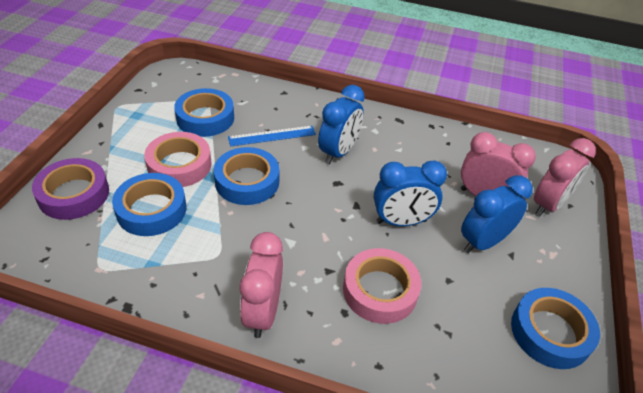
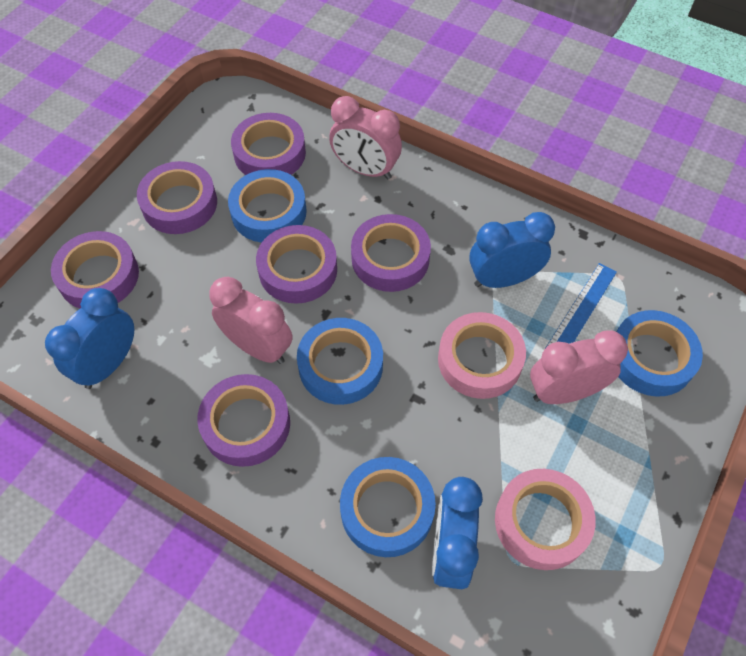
purple tape: 1 -> 6

